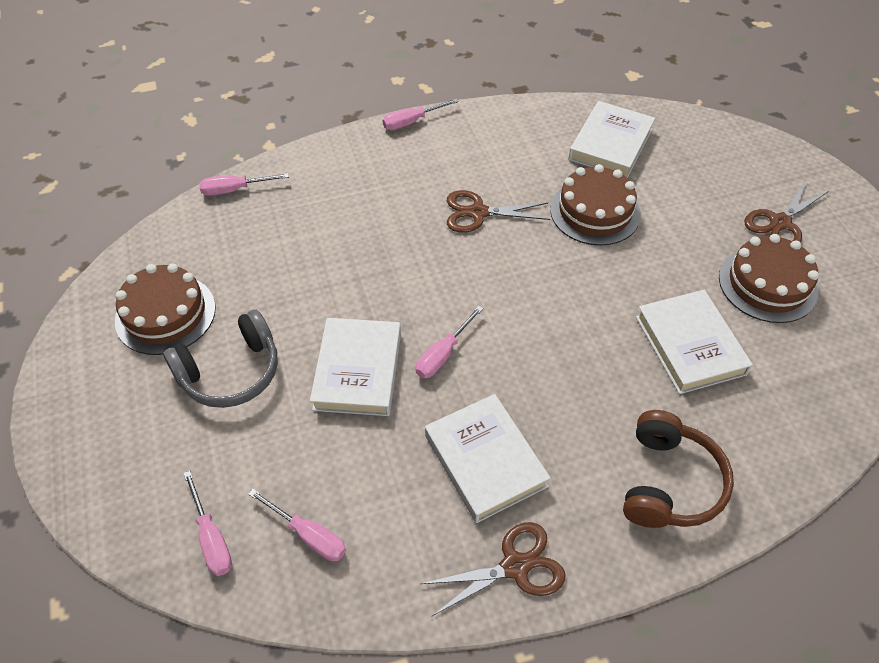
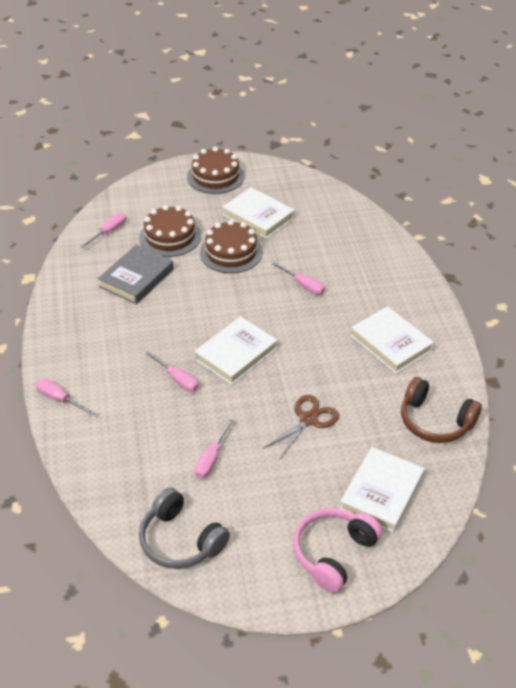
brown scissors: 3 -> 1
grey book: 0 -> 1
pink headphones: 0 -> 1

